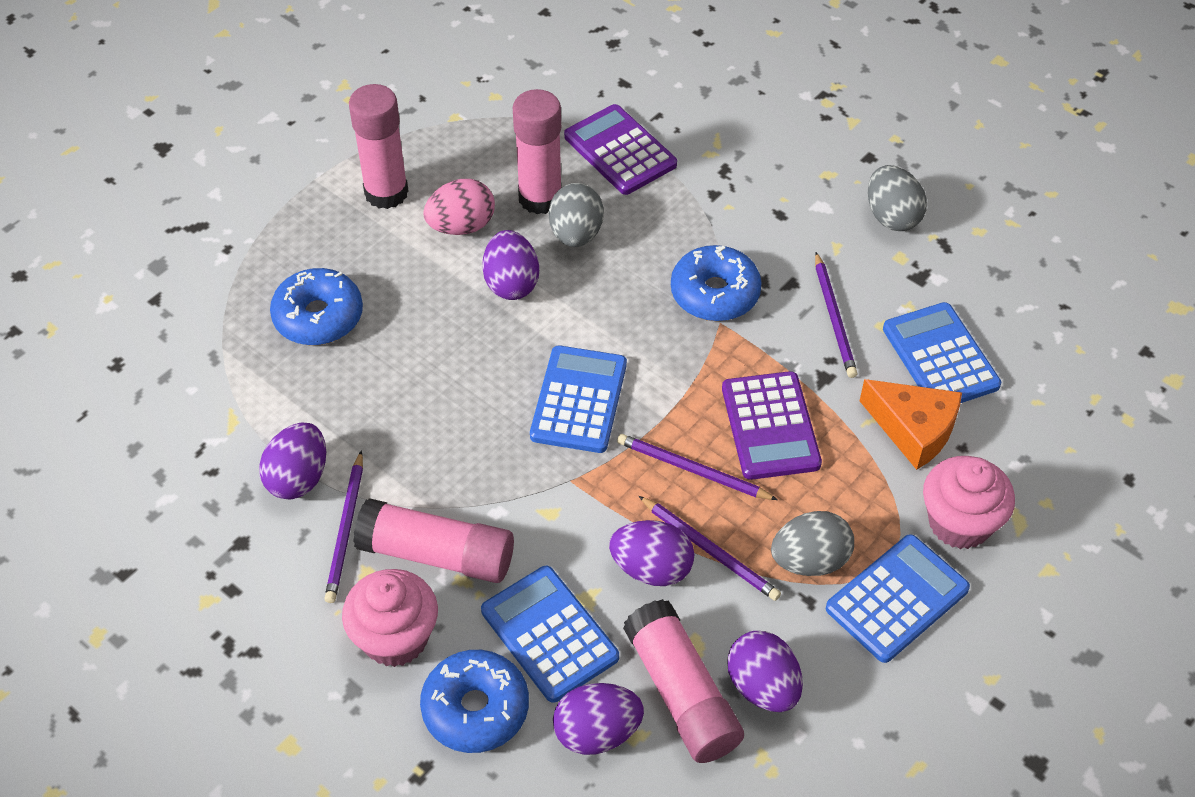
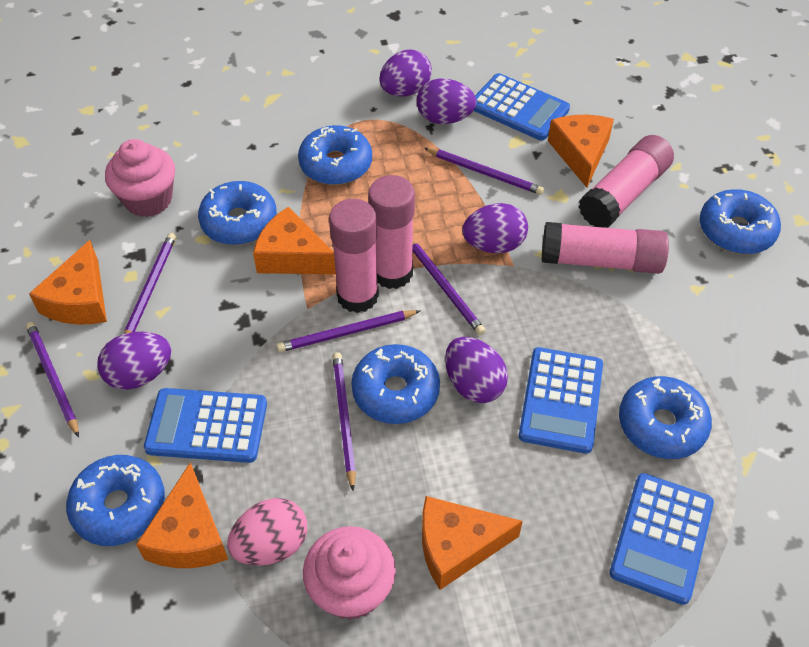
blue donut: 3 -> 6
grey egg: 3 -> 0
orange cheese: 1 -> 5
purple calculator: 2 -> 0
purple pencil: 4 -> 6

